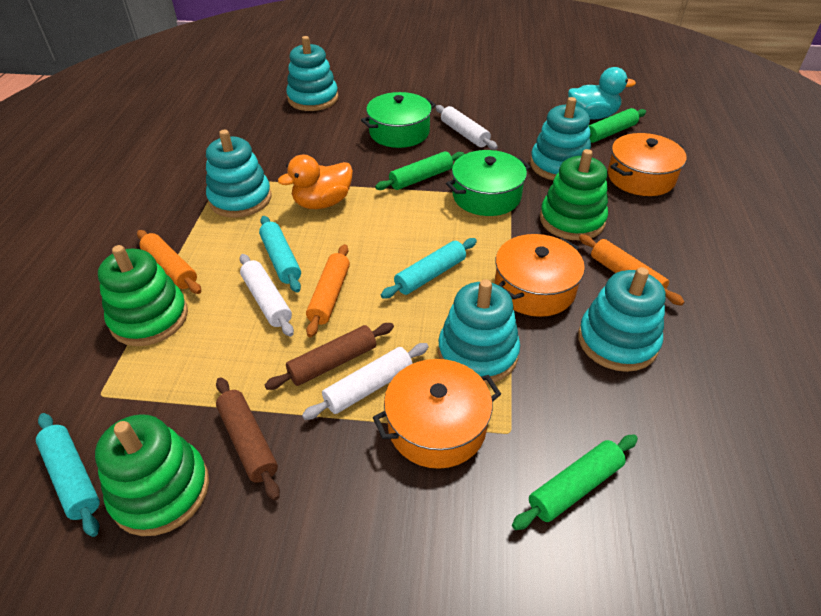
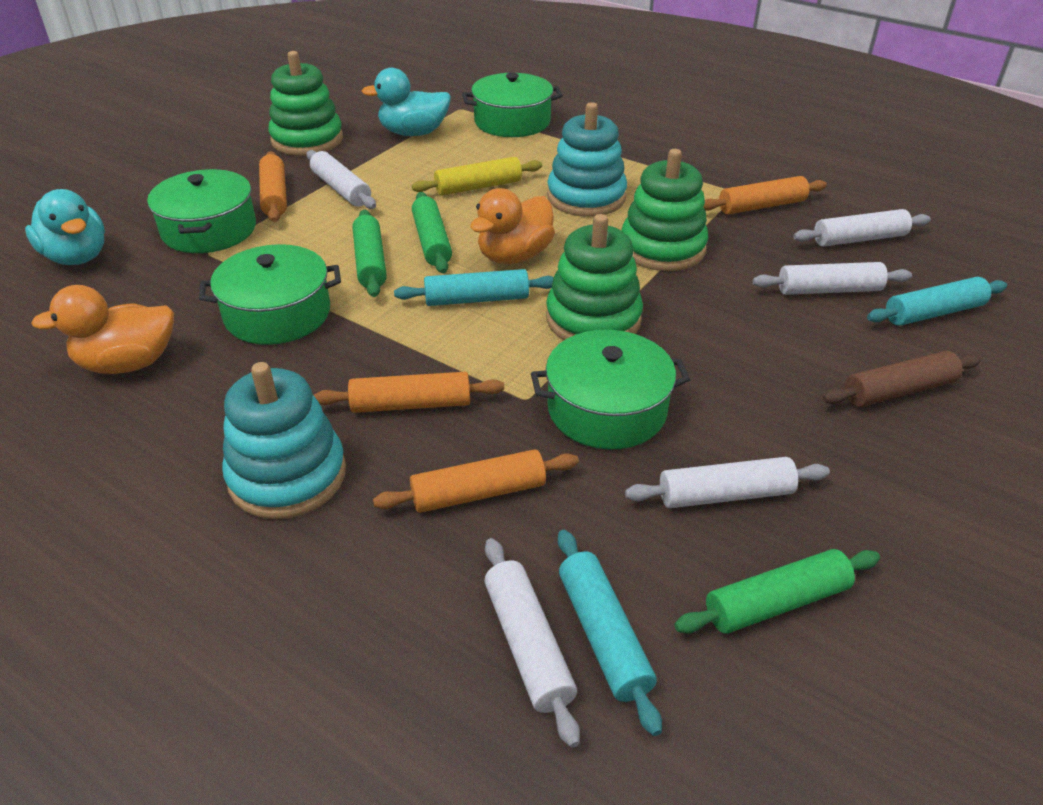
brown rolling pin: 2 -> 1
green pot: 2 -> 4
orange duck: 1 -> 2
orange pot: 3 -> 0
orange rolling pin: 3 -> 4
turquoise duck: 1 -> 2
turquoise stacking toy: 5 -> 2
white rolling pin: 3 -> 5
yellow rolling pin: 0 -> 1

